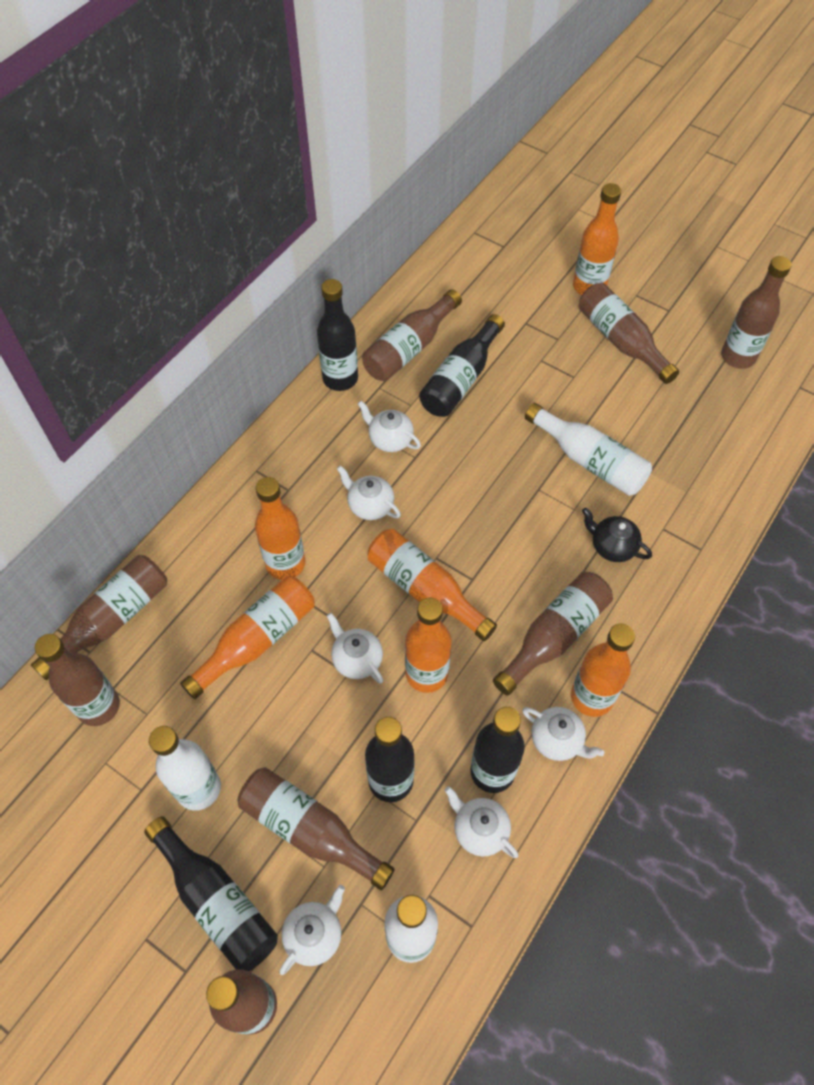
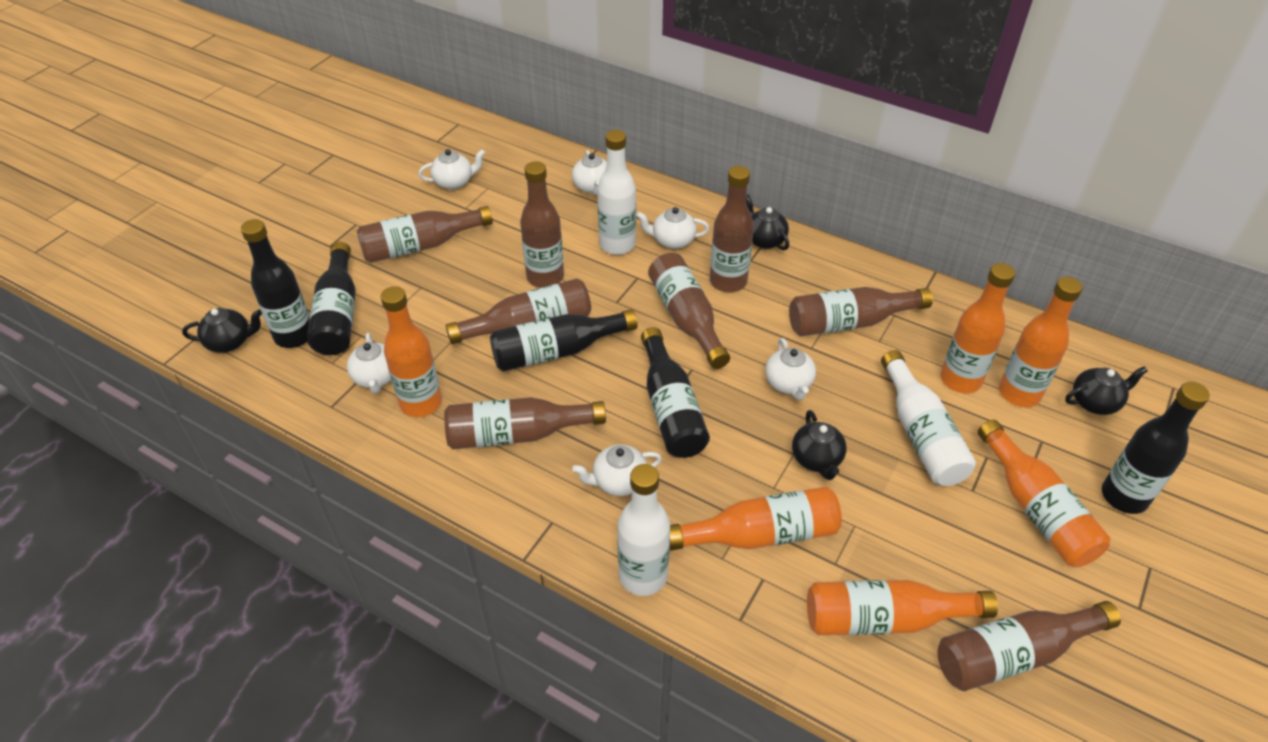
black teapot: 1 -> 4

